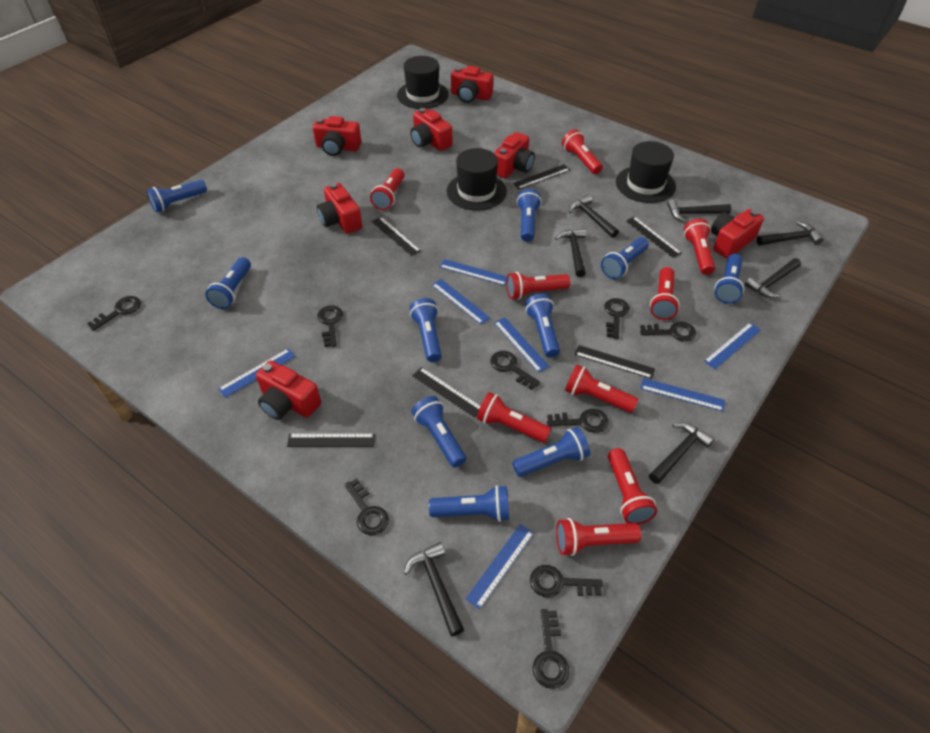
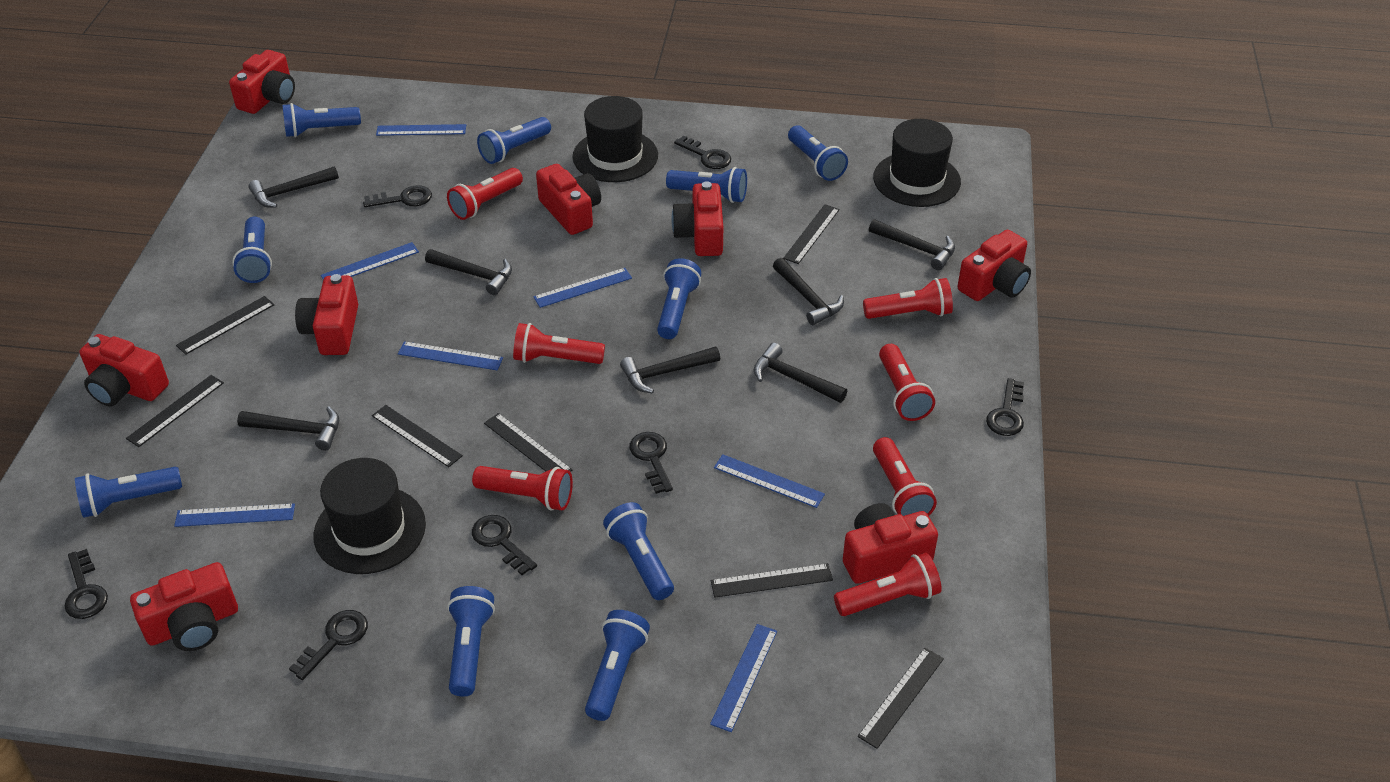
black key: 9 -> 7
black ruler: 6 -> 7
red camera: 7 -> 8
red flashlight: 9 -> 7

